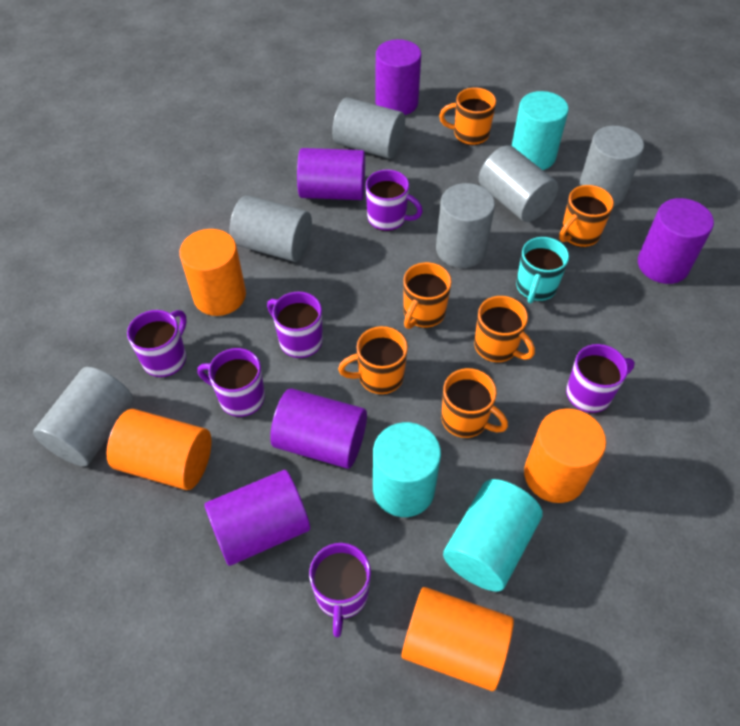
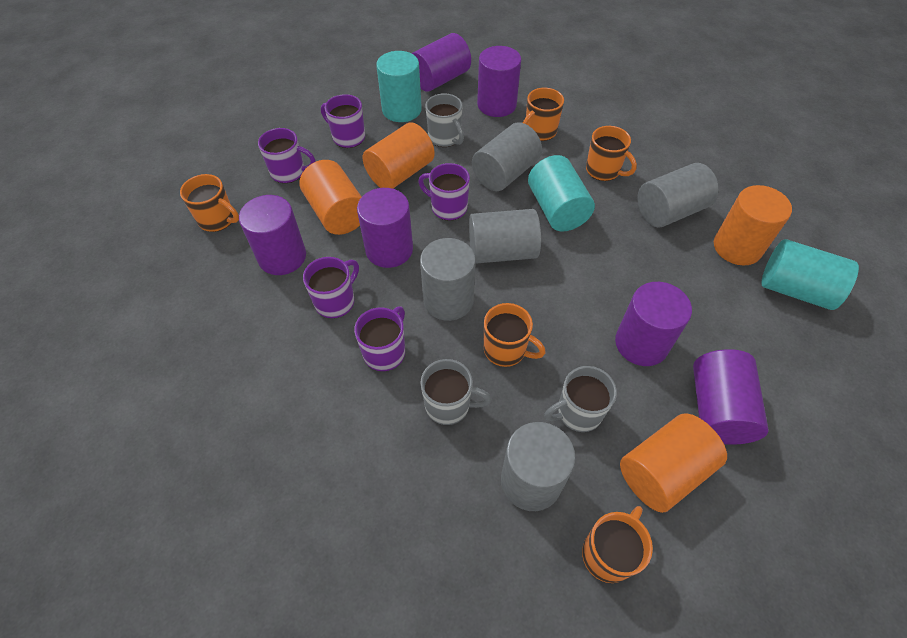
grey cylinder: 6 -> 5
grey mug: 0 -> 3
orange mug: 6 -> 5
purple cylinder: 5 -> 6
purple mug: 6 -> 5
turquoise mug: 1 -> 0

